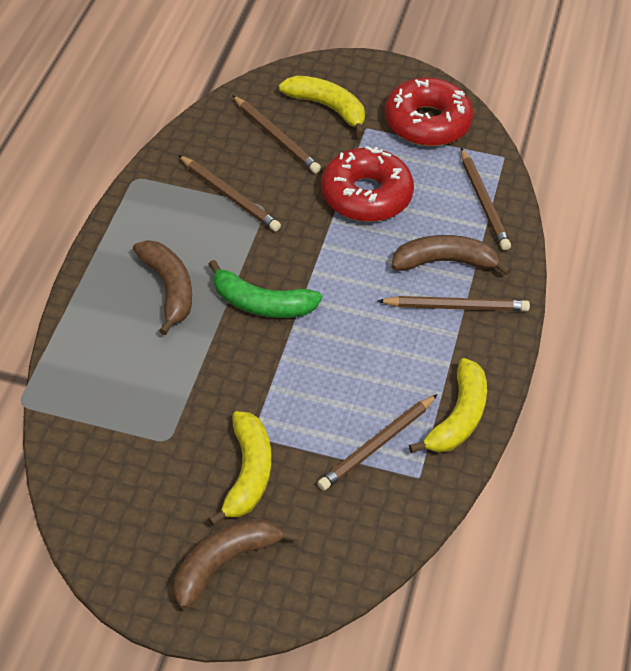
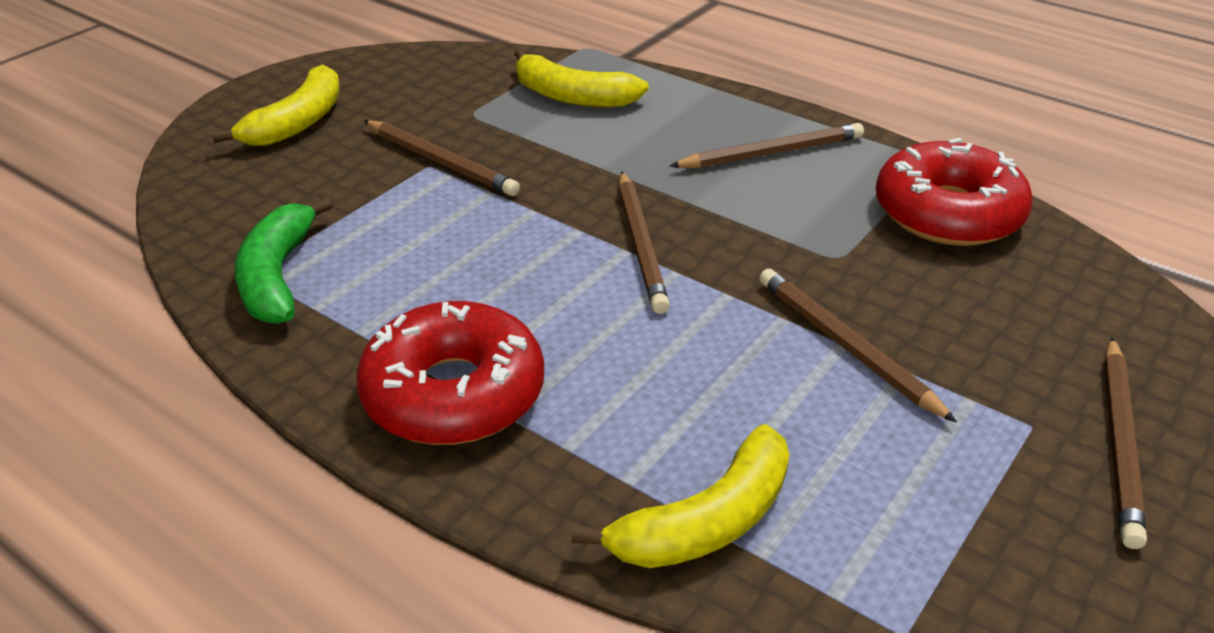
brown banana: 3 -> 0

